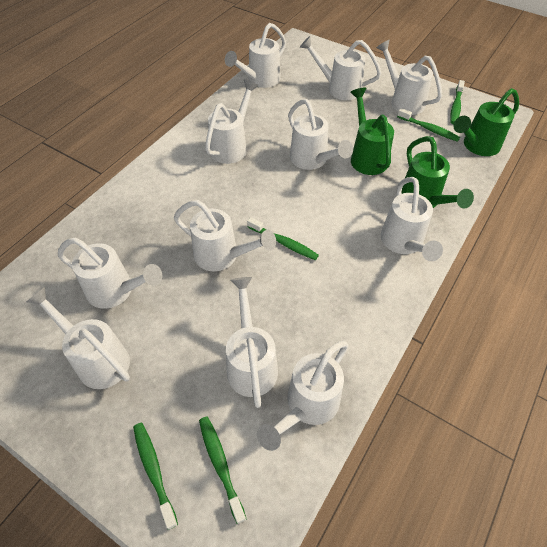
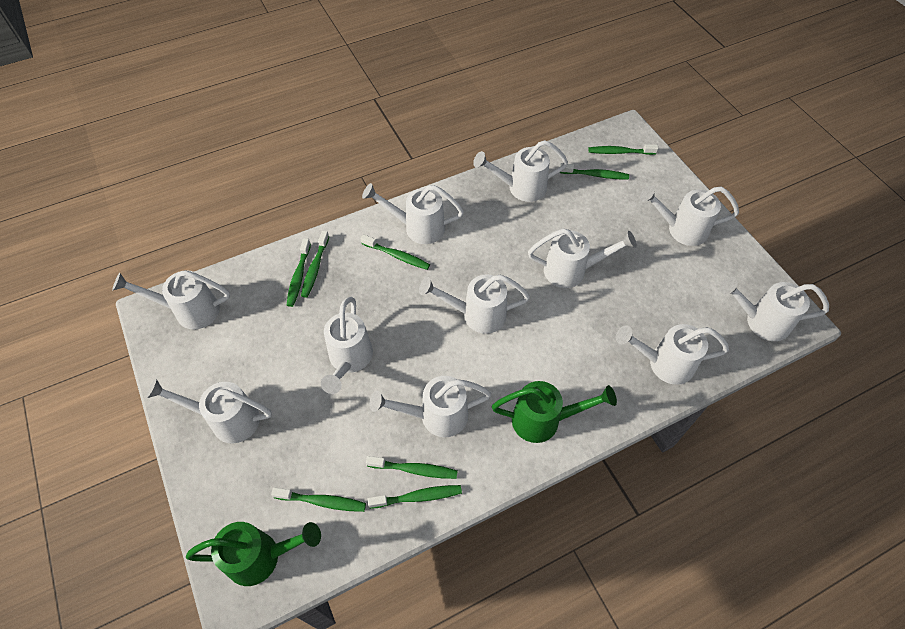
green toothbrush: 5 -> 8
green watering can: 3 -> 2

